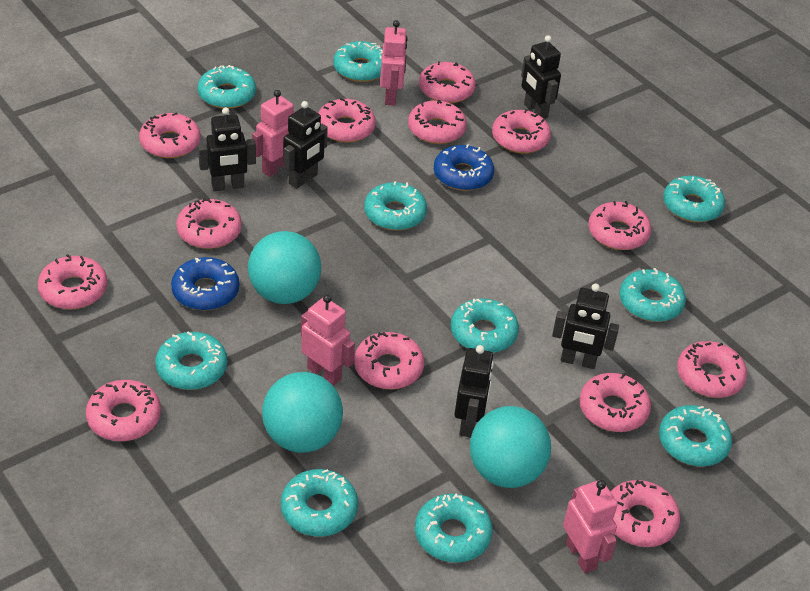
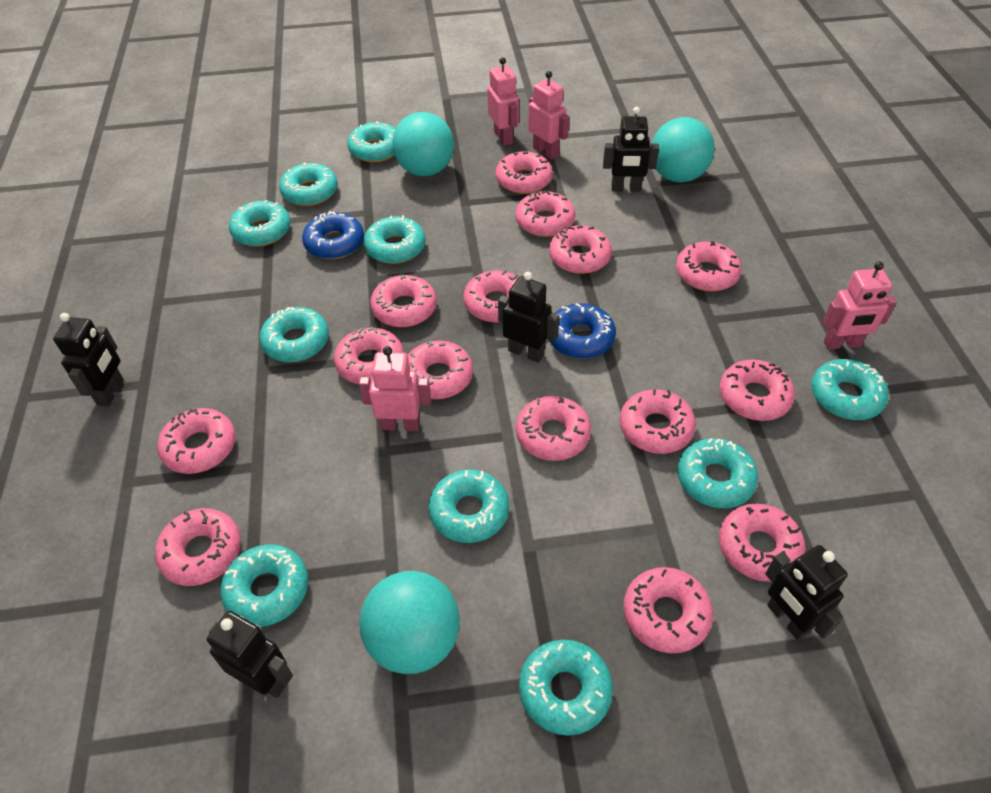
pink donut: 13 -> 15

